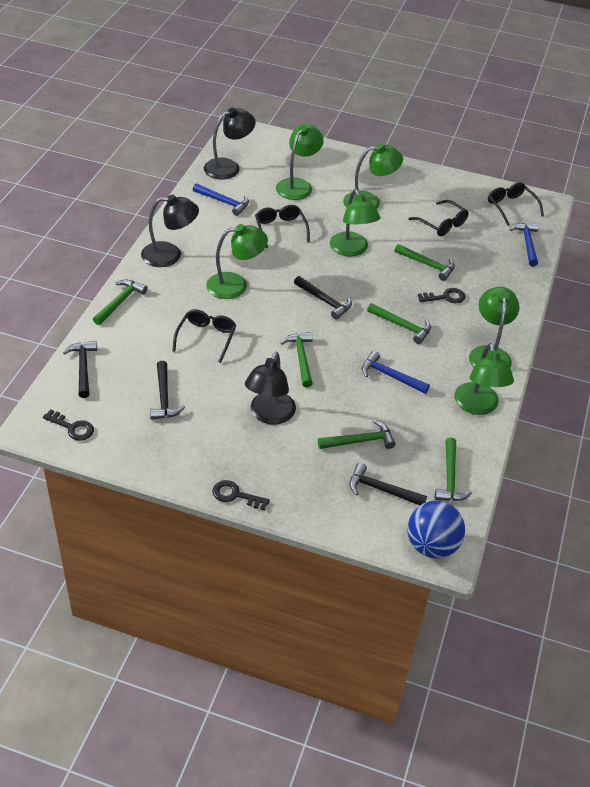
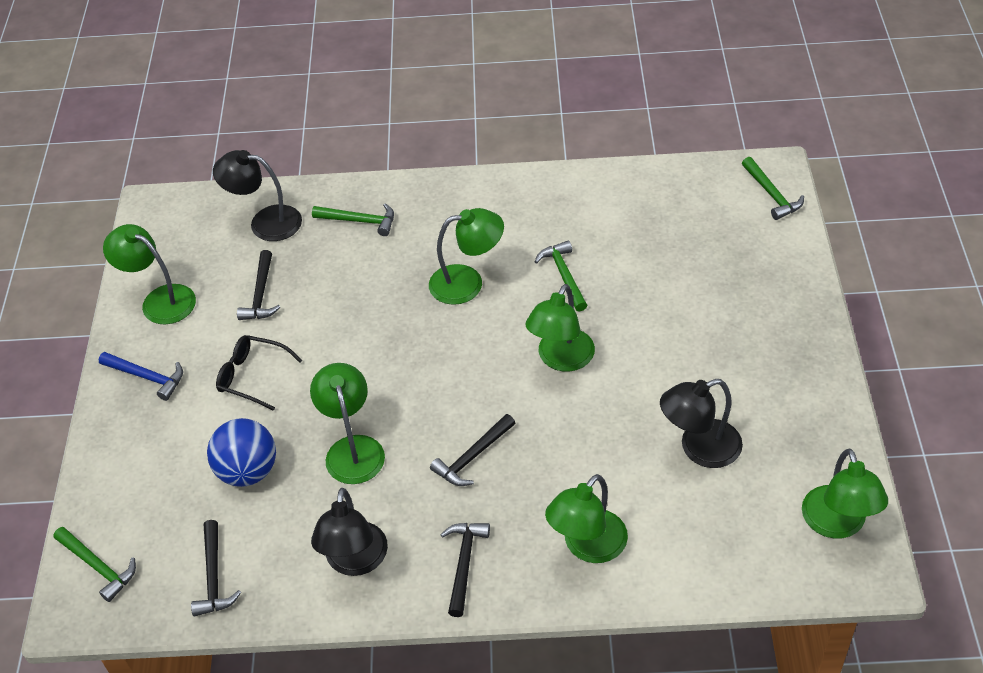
black glasses: 4 -> 1
black key: 3 -> 0
blue hammer: 3 -> 1
green hammer: 6 -> 4

